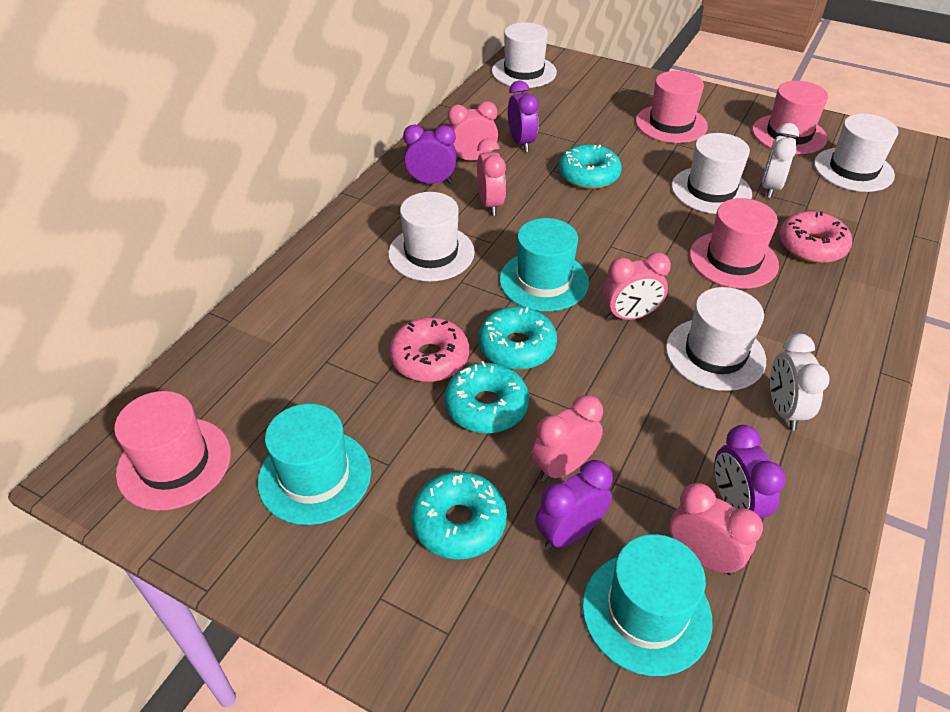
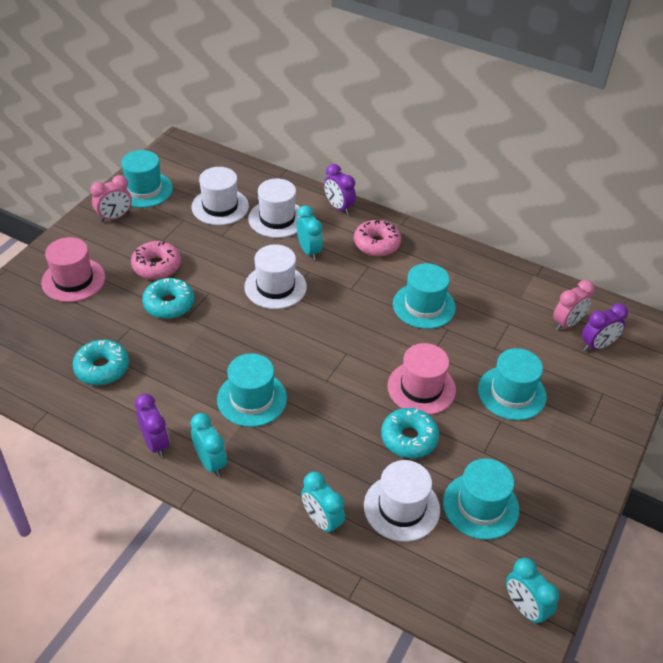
pink clock: 5 -> 2
pink hat: 4 -> 2
purple clock: 4 -> 3
turquoise clock: 0 -> 4
turquoise donut: 4 -> 3
turquoise hat: 3 -> 5
white clock: 2 -> 0
white hat: 5 -> 4

